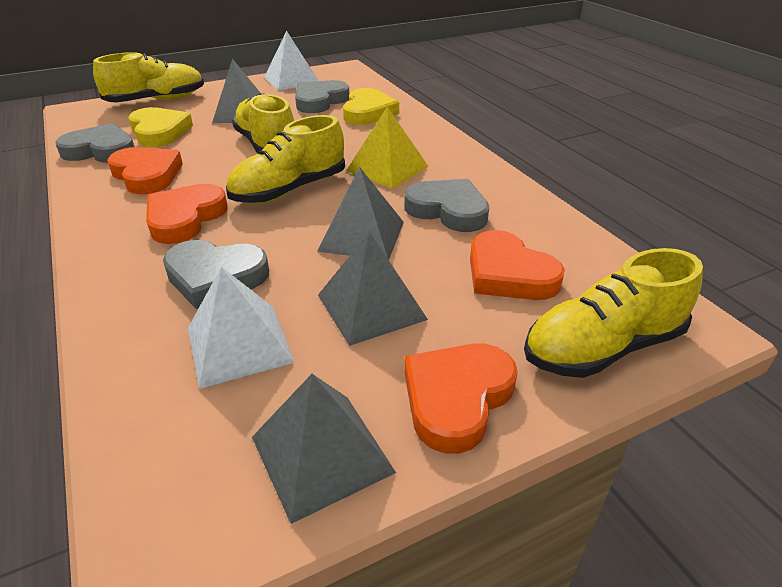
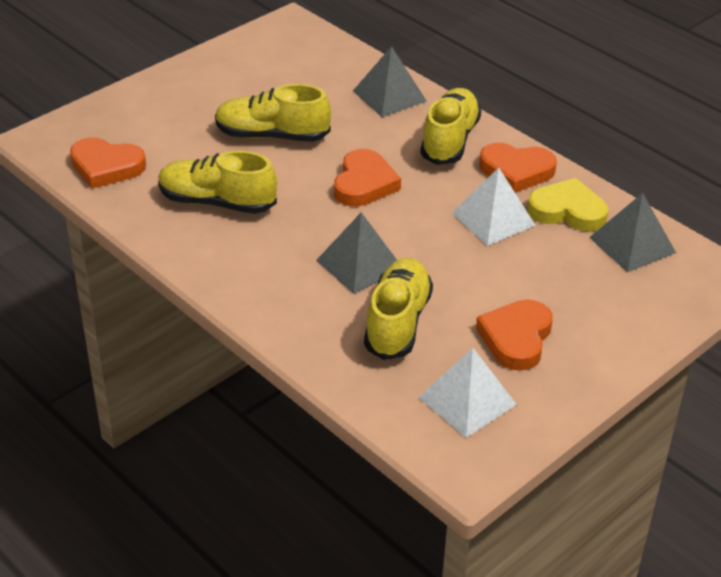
grey heart: 4 -> 0
grey pyramid: 4 -> 3
yellow heart: 2 -> 1
yellow pyramid: 1 -> 0

